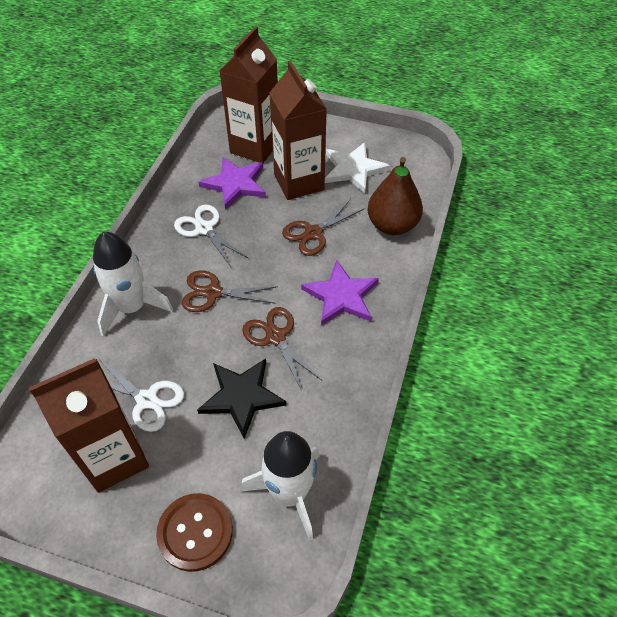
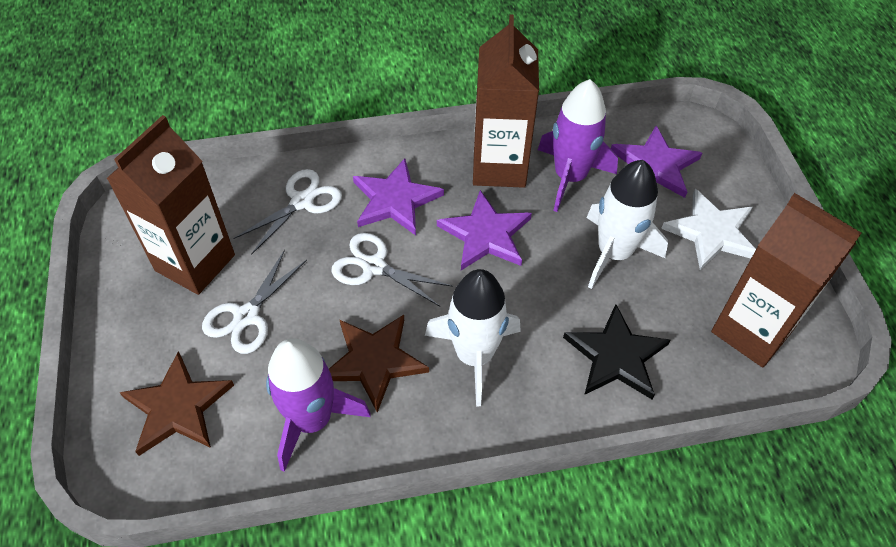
brown button: 1 -> 0
brown pear: 1 -> 0
brown scissors: 3 -> 0
brown star: 0 -> 2
purple rocket: 0 -> 2
purple star: 2 -> 3
white scissors: 2 -> 3

